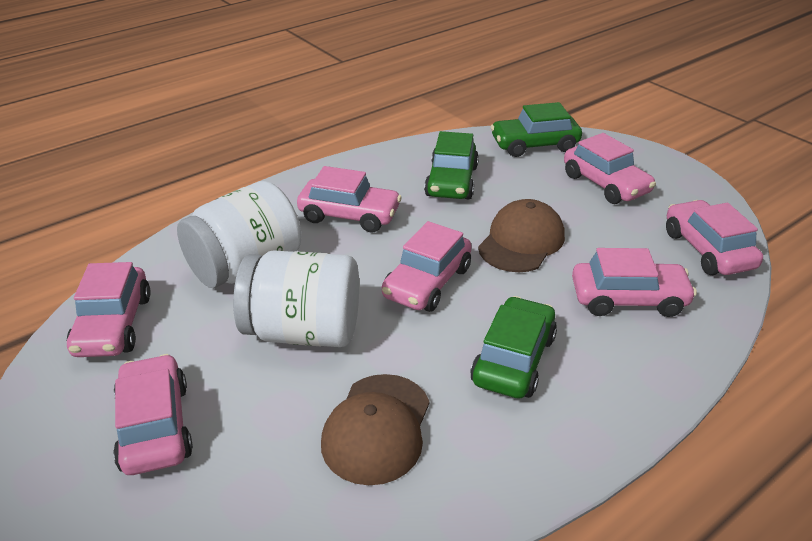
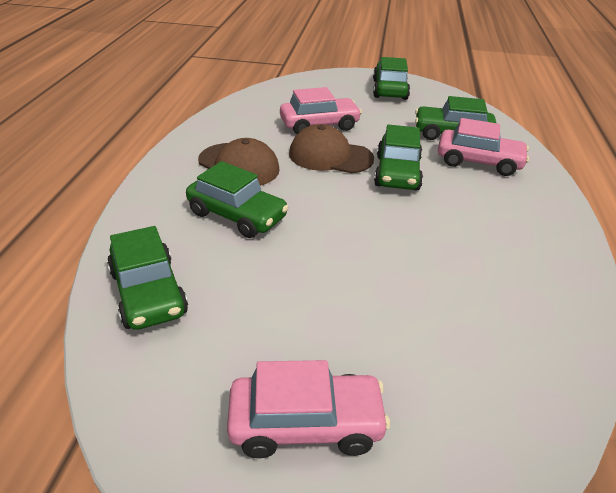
green car: 3 -> 5
pink car: 7 -> 3
white jar: 2 -> 0

